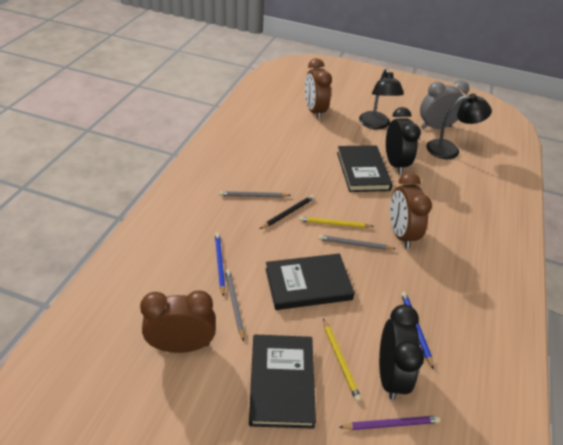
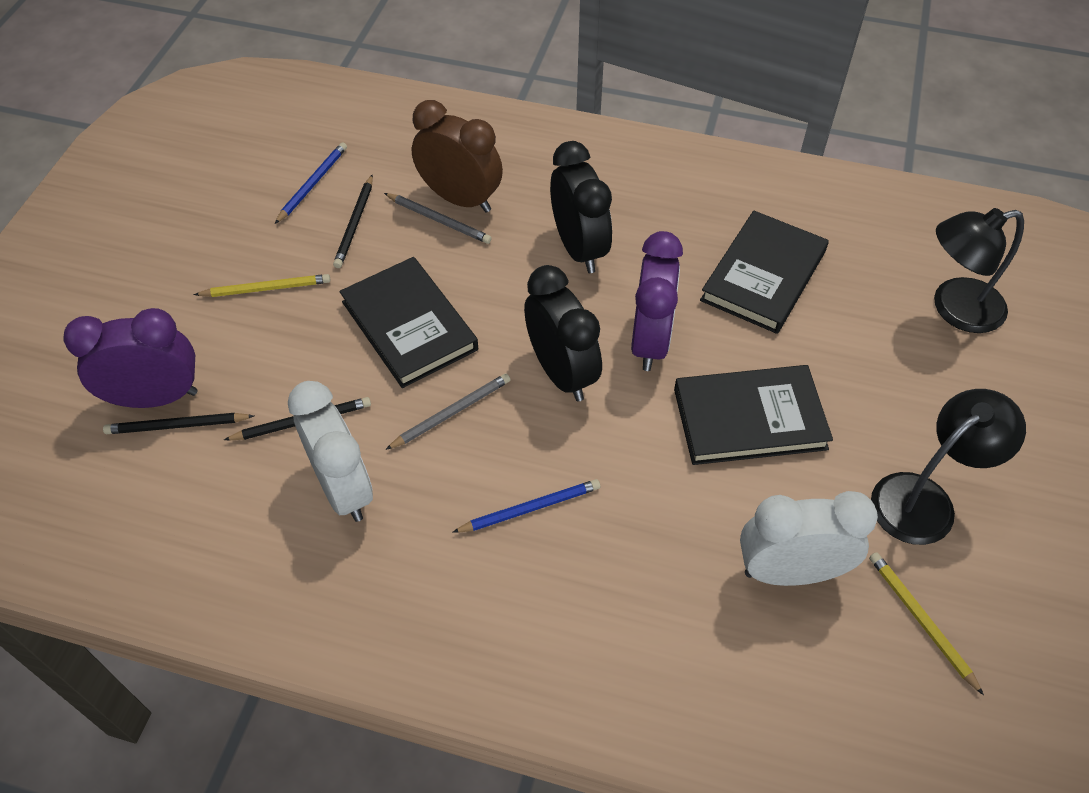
black pencil: 1 -> 3
brown clock: 3 -> 1
grey clock: 1 -> 0
grey pencil: 3 -> 2
purple clock: 0 -> 2
purple pencil: 1 -> 0
white clock: 0 -> 2

